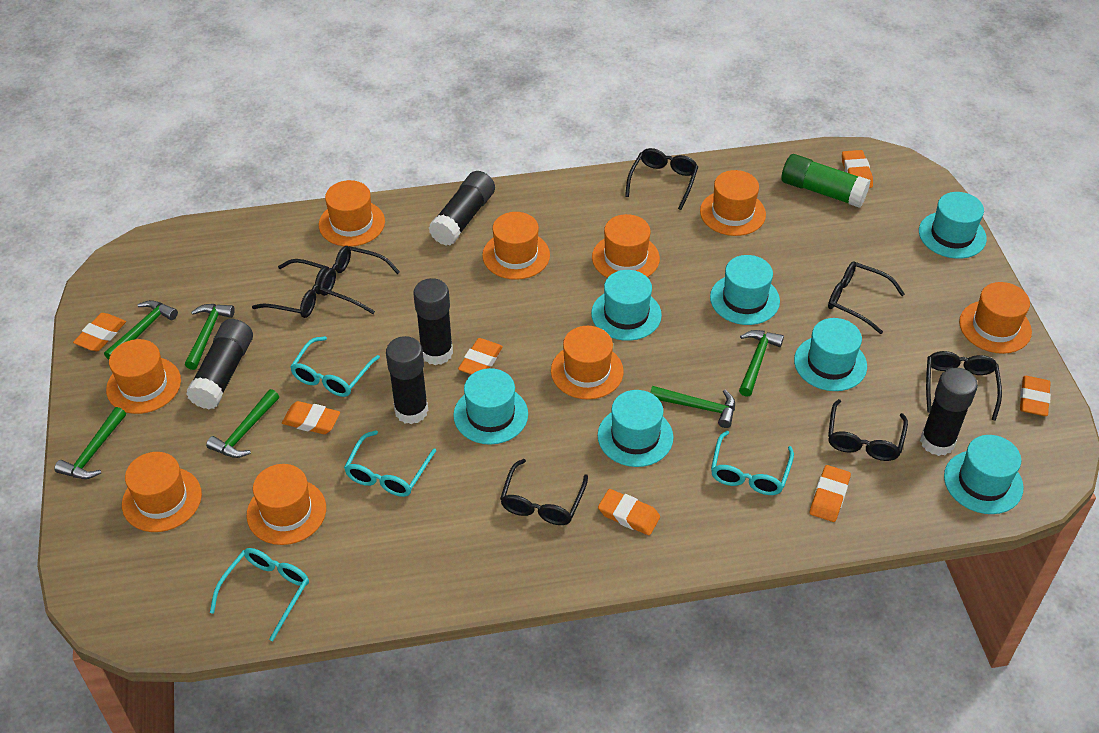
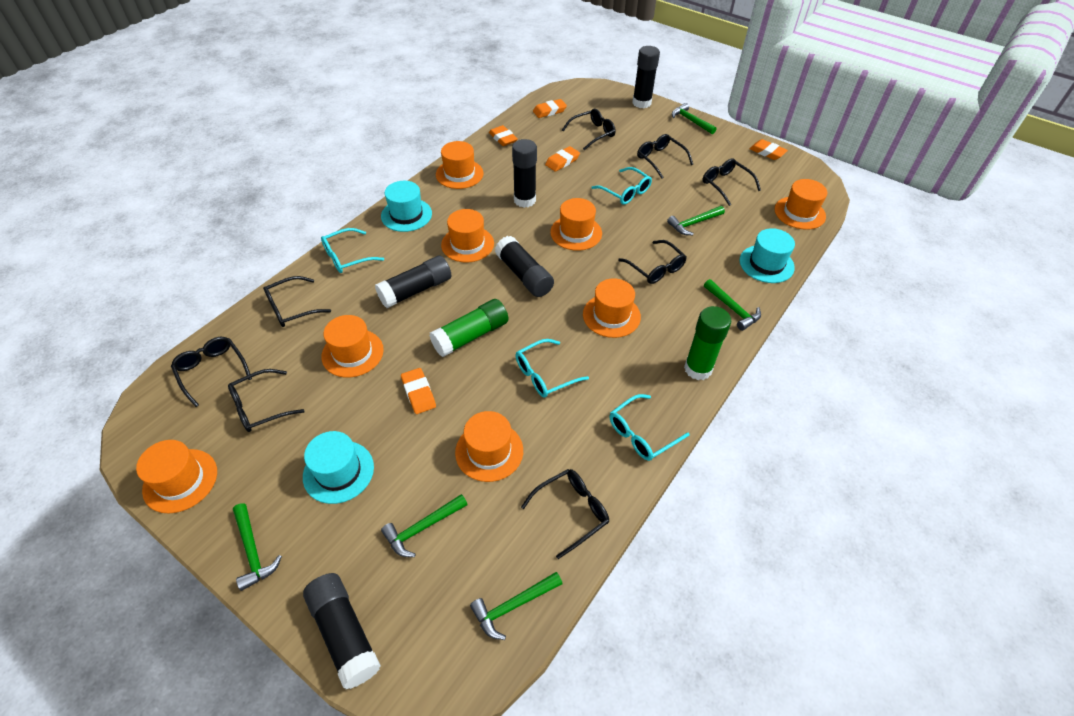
black glasses: 7 -> 8
green glue stick: 1 -> 2
orange eraser: 7 -> 5
orange hat: 9 -> 8
turquoise hat: 7 -> 3

